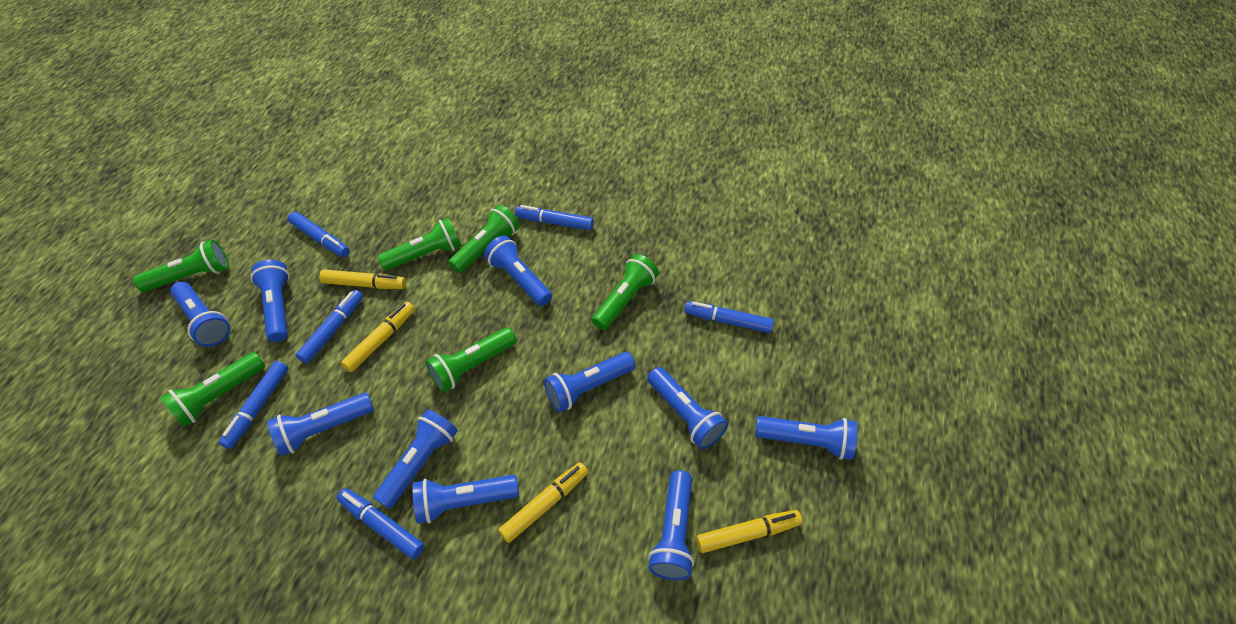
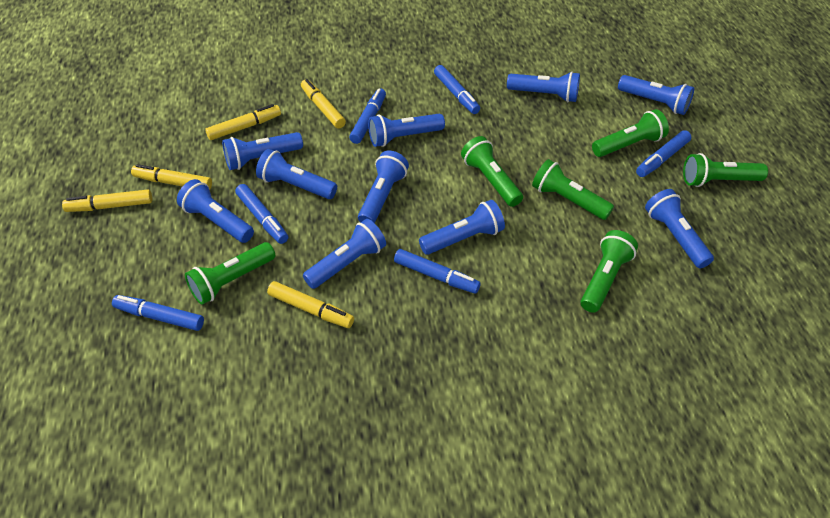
yellow marker: 4 -> 5

